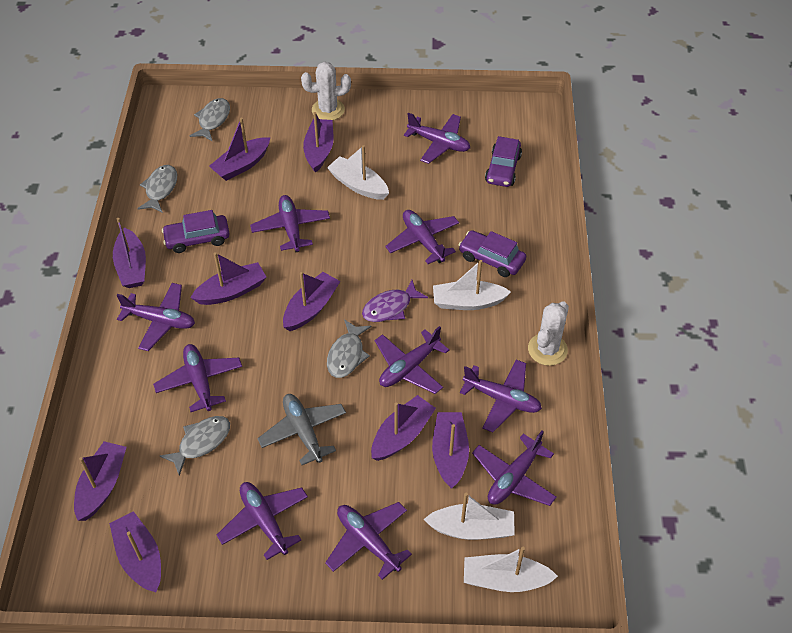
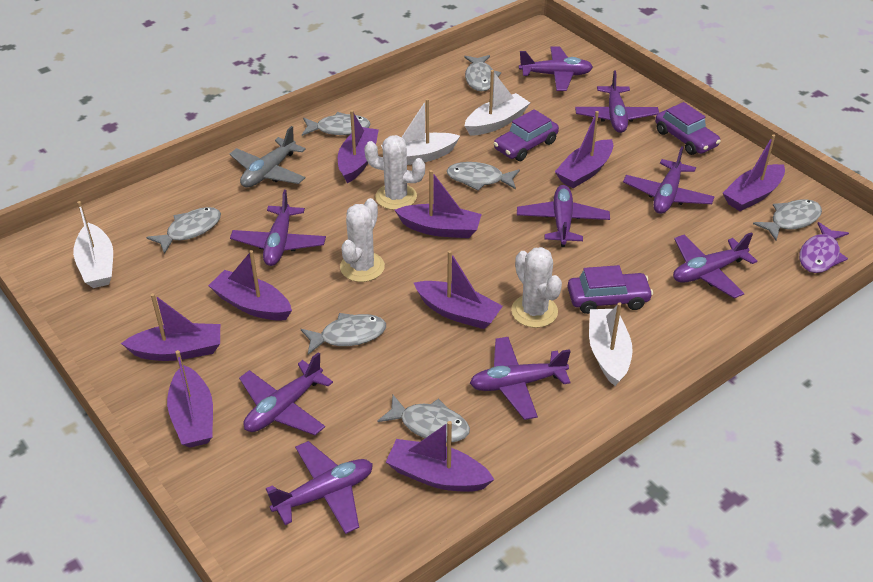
grey fish: 4 -> 7
purple plane: 10 -> 9
white cactus: 2 -> 3

